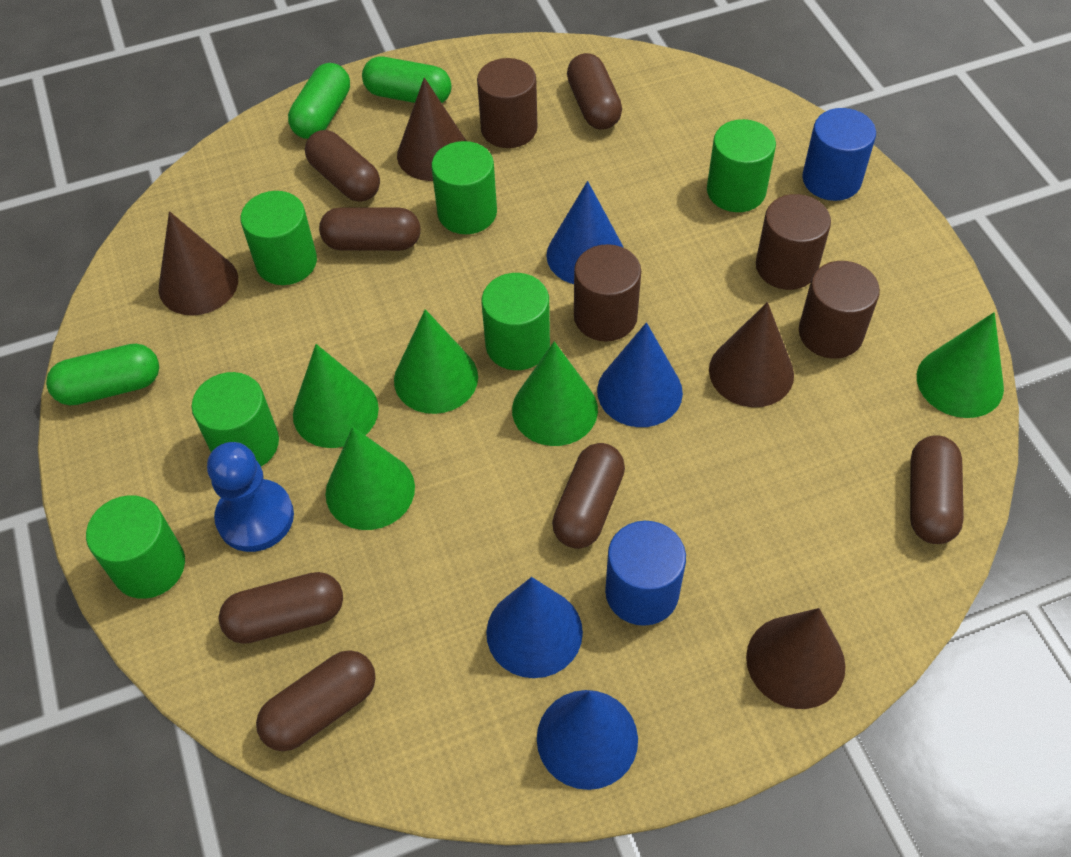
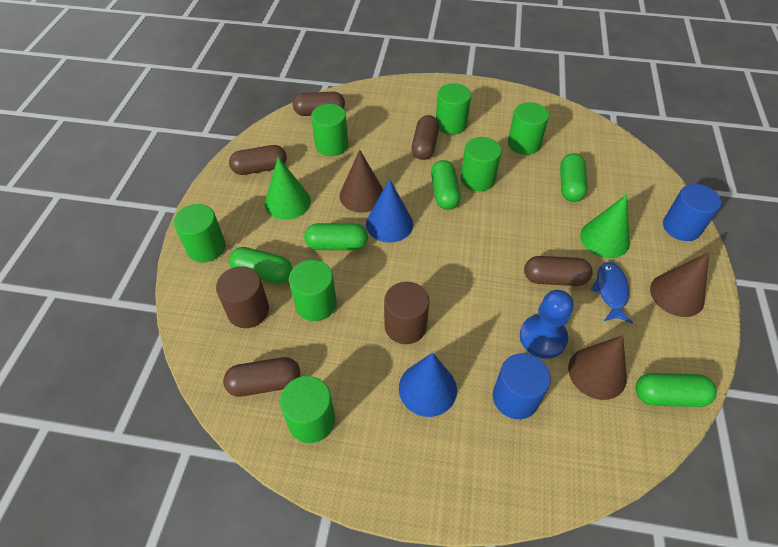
blue cone: 4 -> 2
blue fish: 0 -> 1
brown capsule: 7 -> 5
brown cone: 4 -> 3
brown cylinder: 4 -> 2
green capsule: 3 -> 5
green cone: 5 -> 2
green cylinder: 6 -> 7

